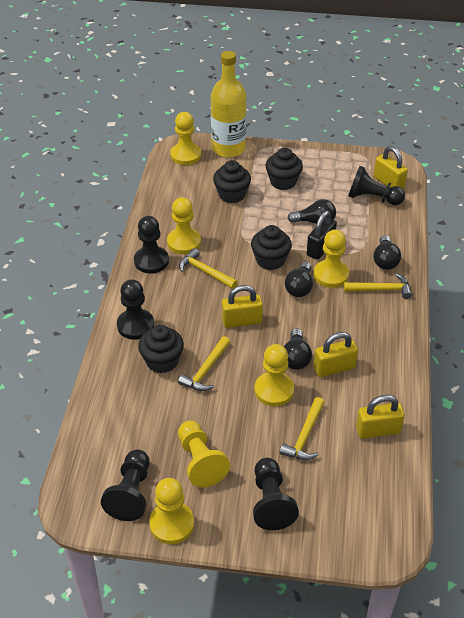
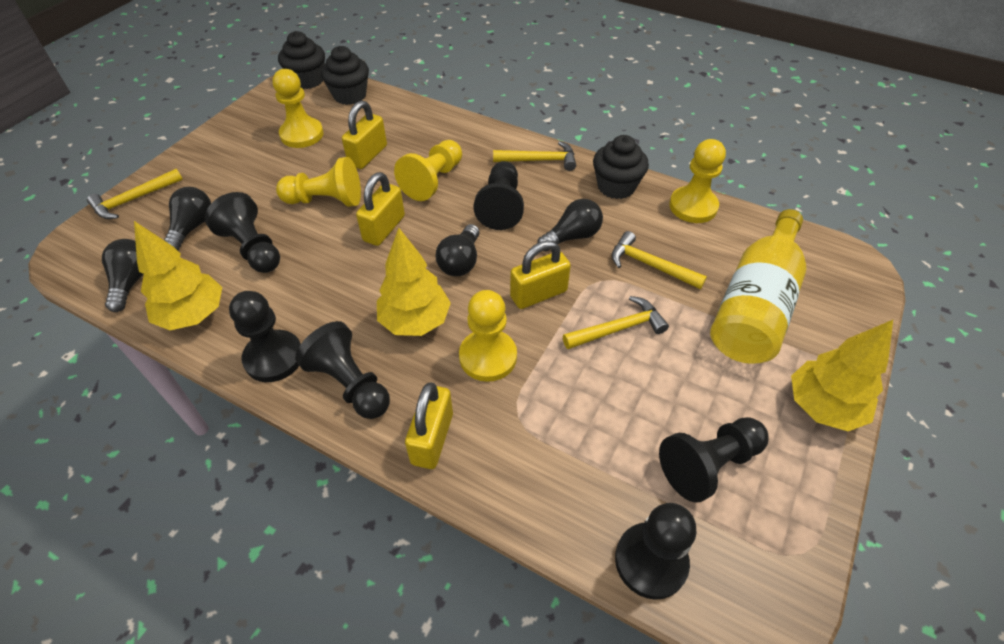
black cupcake: 4 -> 3
black padlock: 1 -> 0
black pawn: 5 -> 6
yellow pawn: 6 -> 5
yellow tree: 0 -> 3

